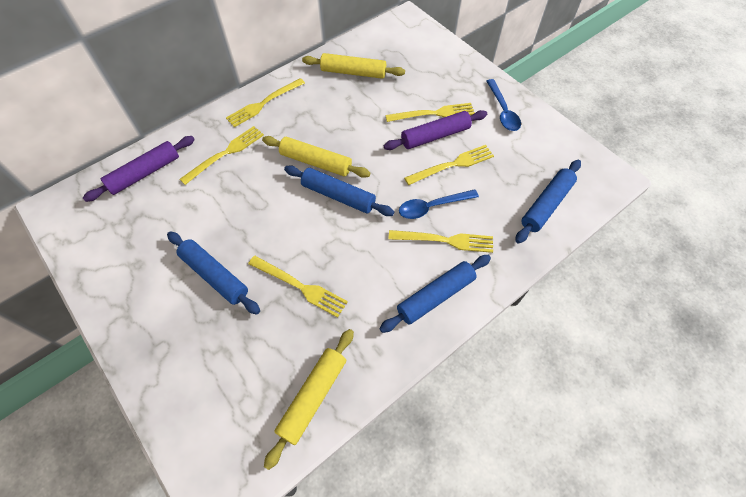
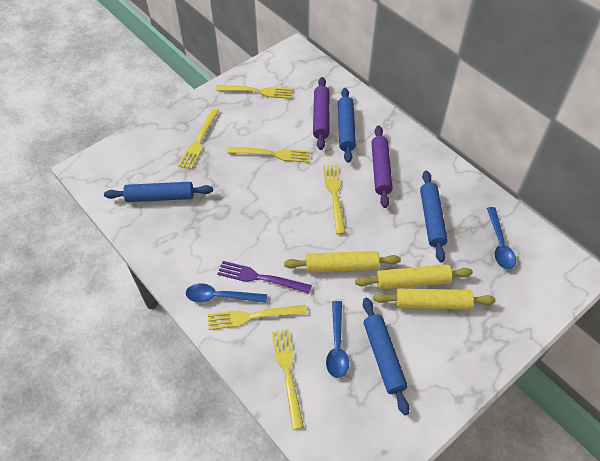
blue spoon: 2 -> 3
purple fork: 0 -> 1

